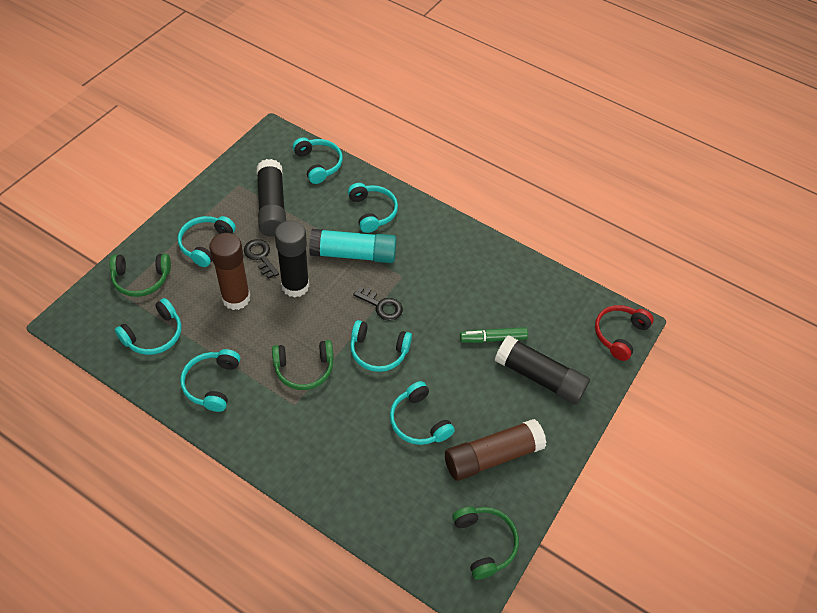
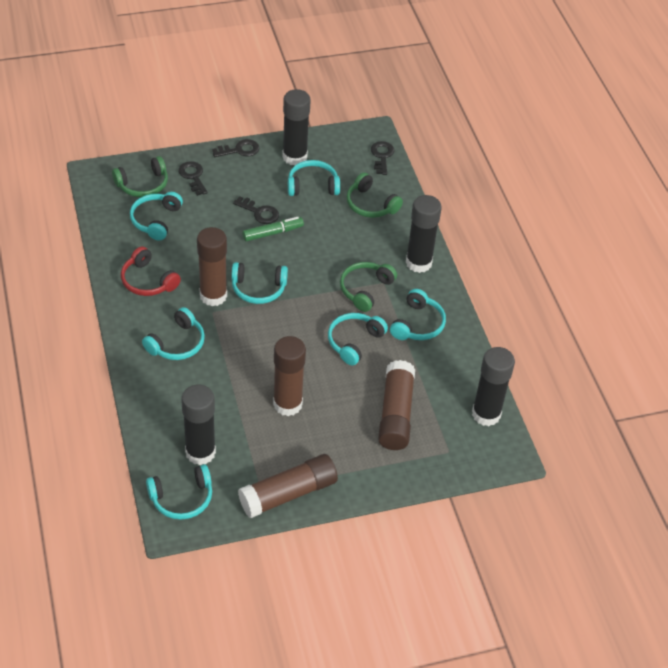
black glue stick: 3 -> 4
black key: 2 -> 4
brown glue stick: 2 -> 4
turquoise glue stick: 1 -> 0

